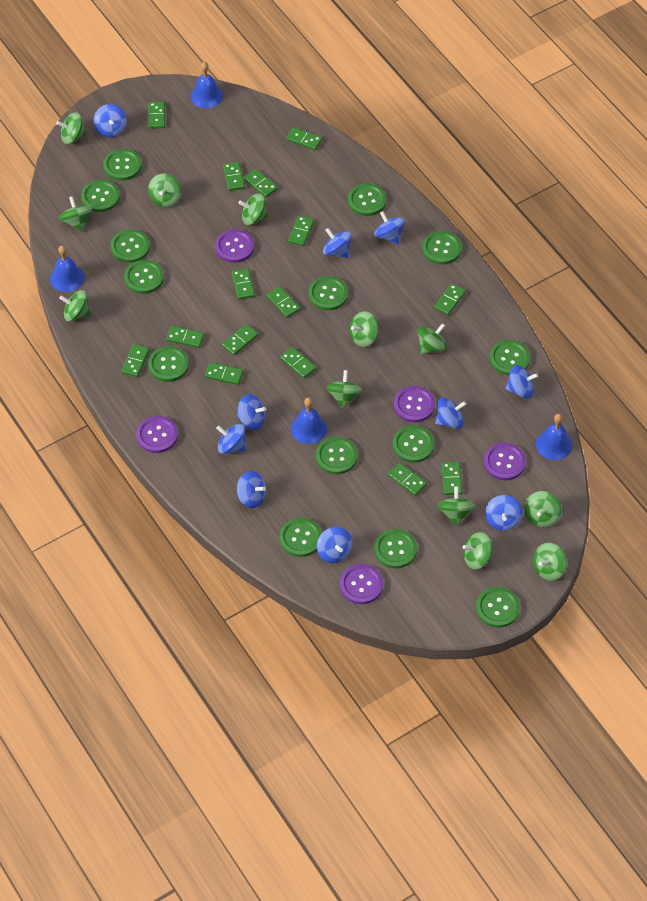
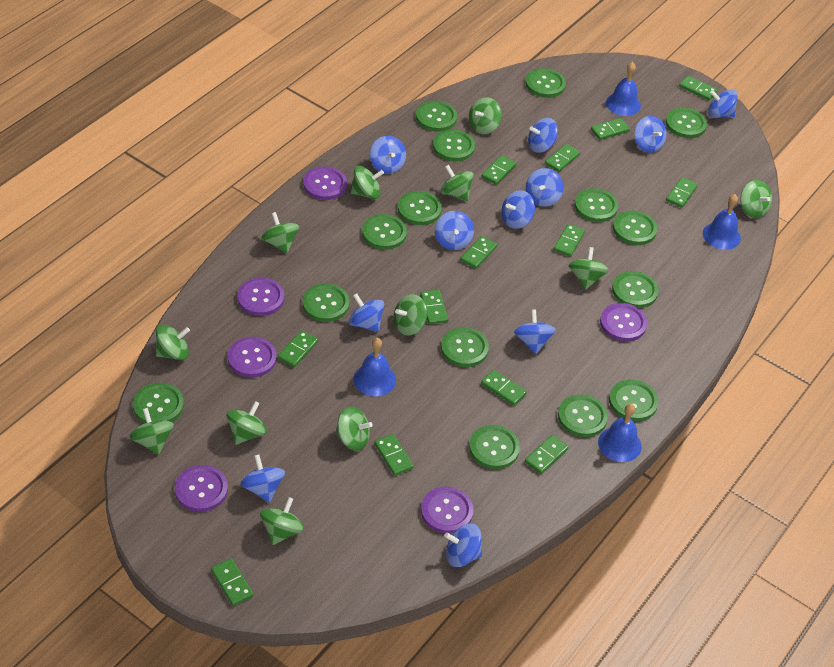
blue spinning top: 10 -> 11
green button: 14 -> 15
green domino: 15 -> 13
purple button: 5 -> 6

